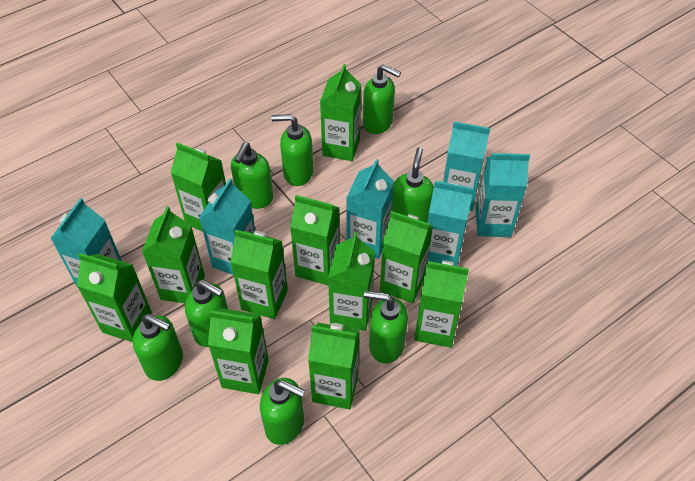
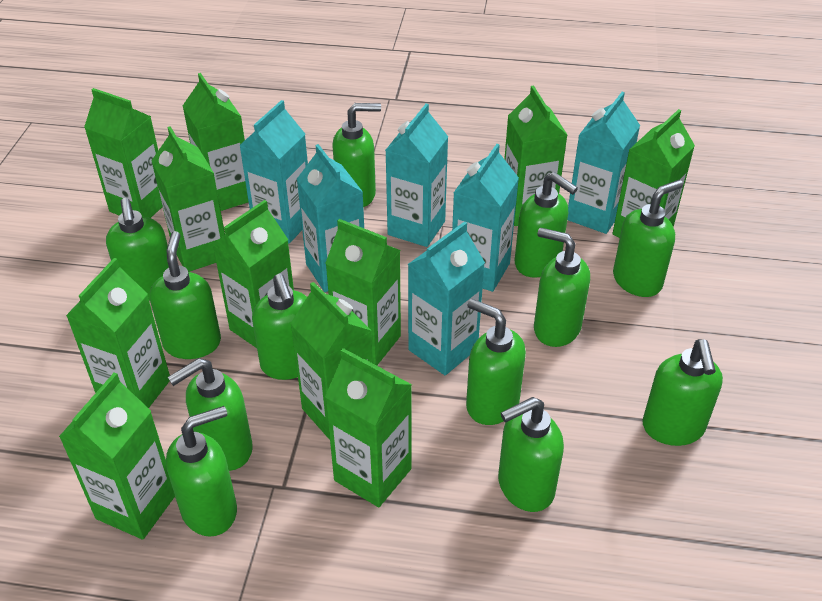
green soap dispenser: 8 -> 12

